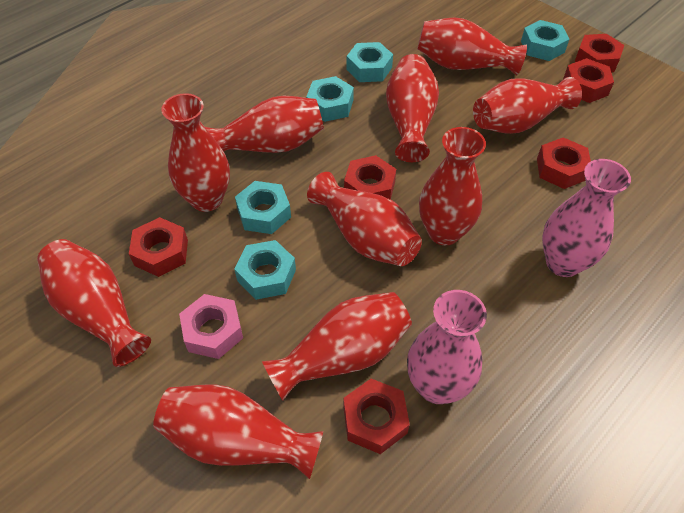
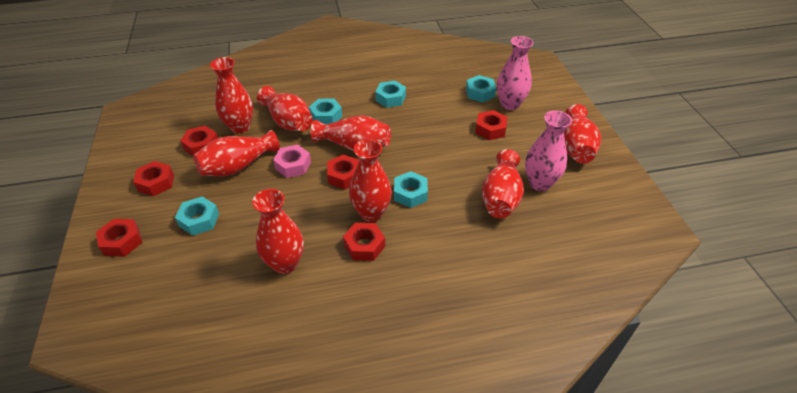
red vase: 10 -> 8

